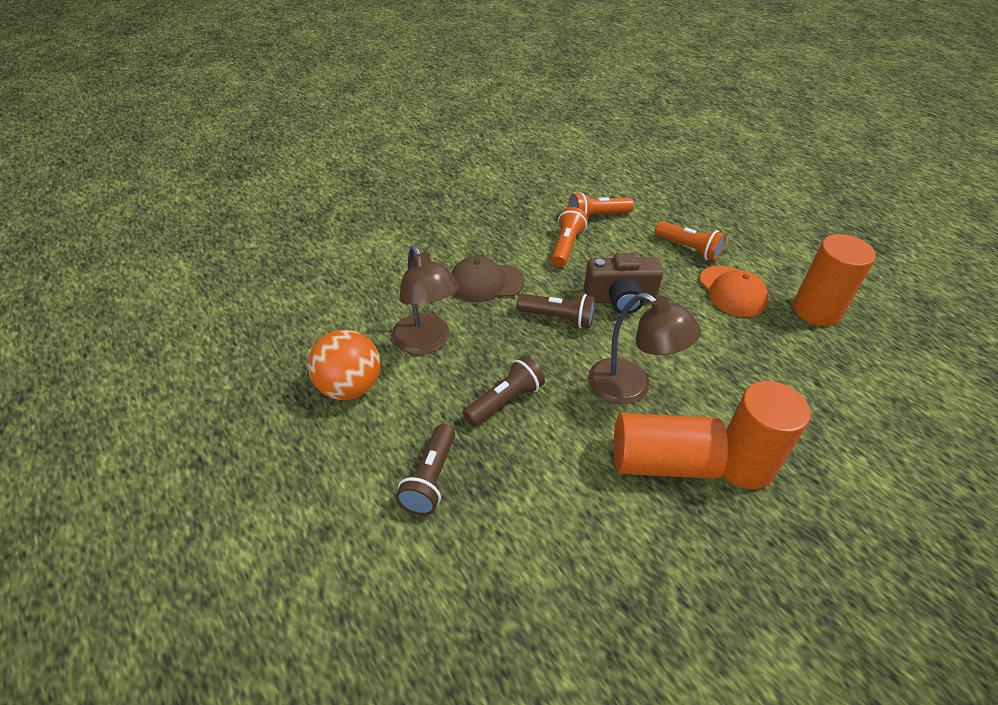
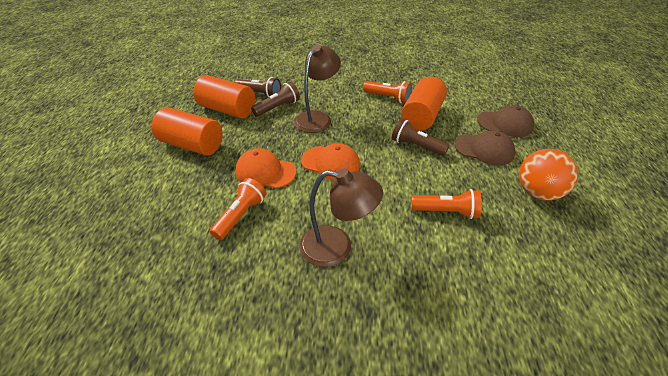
brown camera: 1 -> 0
brown cap: 1 -> 2
orange cap: 1 -> 2

